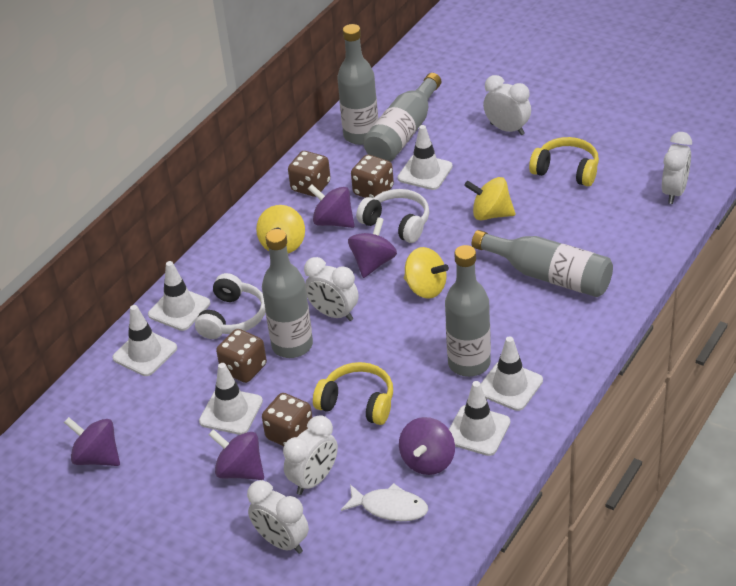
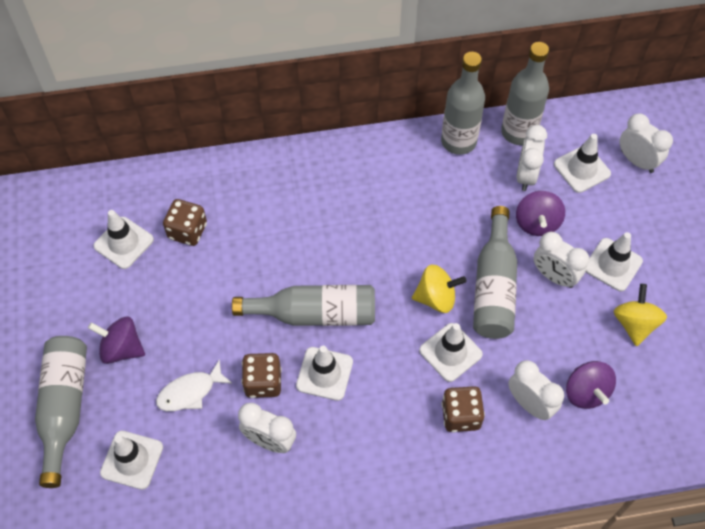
brown dice: 4 -> 3
purple spinning top: 5 -> 3
white headphones: 2 -> 0
yellow headphones: 2 -> 0
yellow spinning top: 3 -> 2

